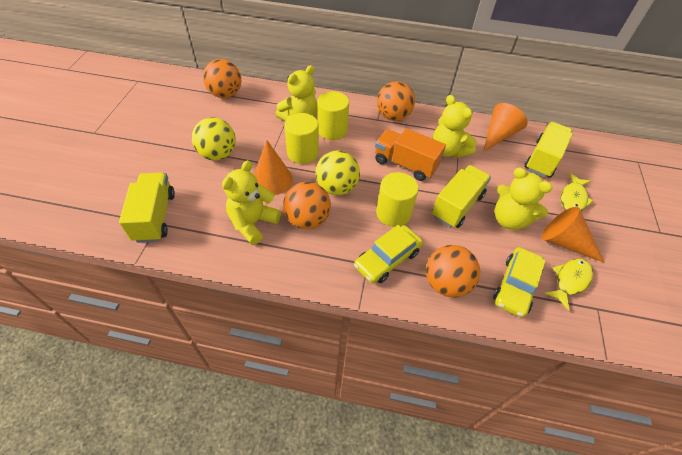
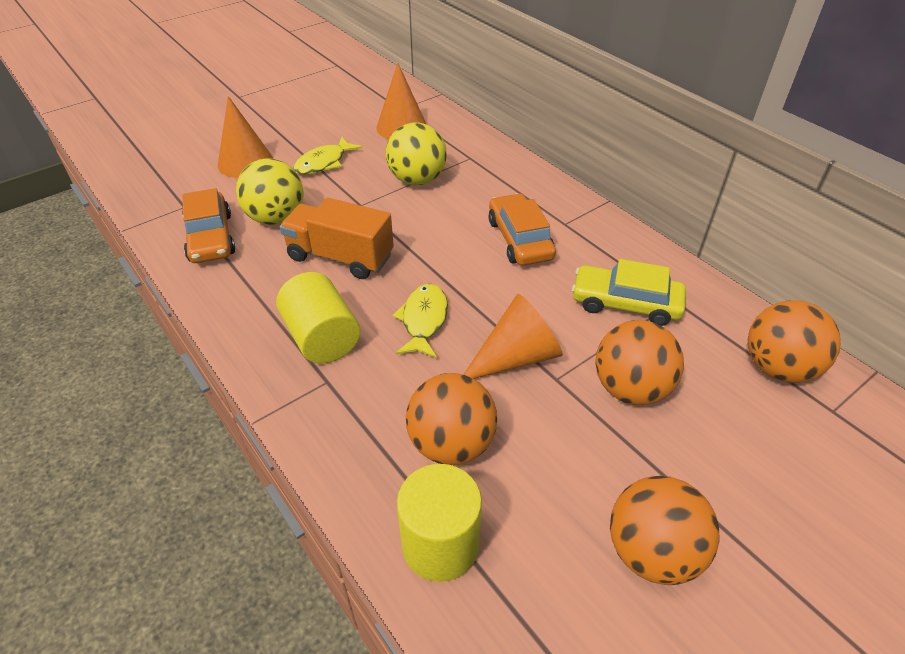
orange car: 0 -> 2
yellow car: 2 -> 1
yellow cylinder: 3 -> 2
yellow teddy bear: 4 -> 0
yellow truck: 3 -> 0

